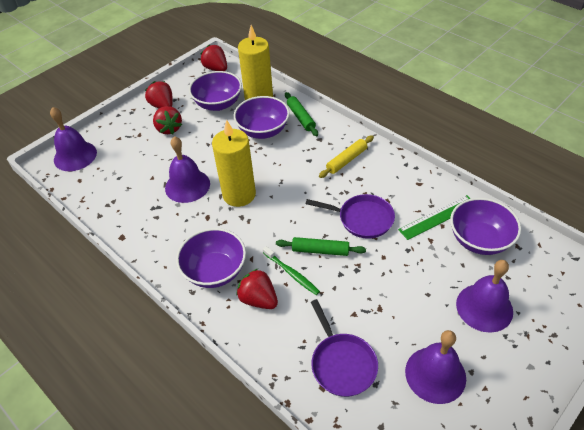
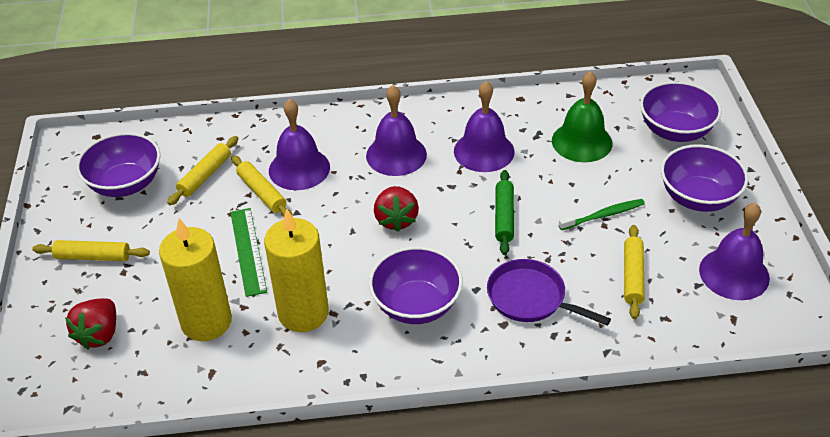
green bell: 0 -> 1
green rolling pin: 2 -> 1
purple pan: 2 -> 1
red strawberry: 4 -> 2
yellow rolling pin: 1 -> 4

